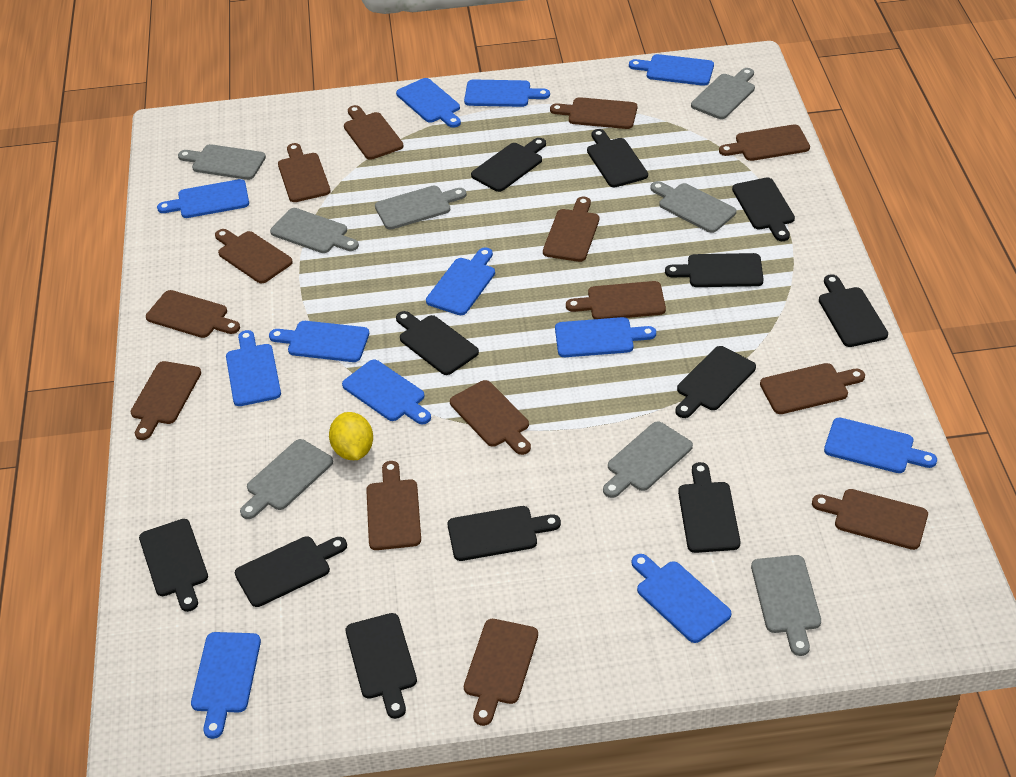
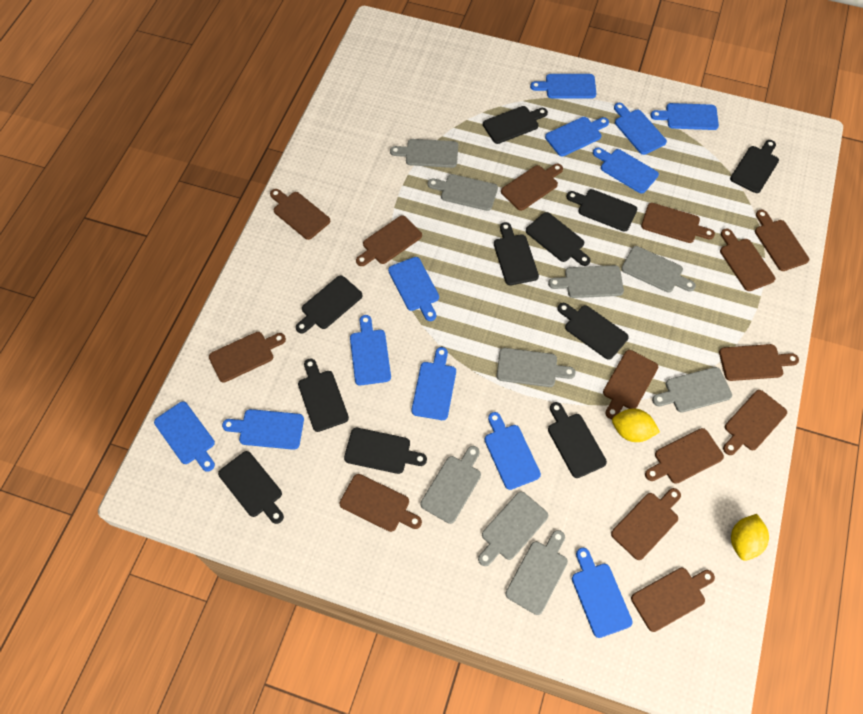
black cutting board: 12 -> 11
grey cutting board: 8 -> 9
yellow lemon: 1 -> 2

